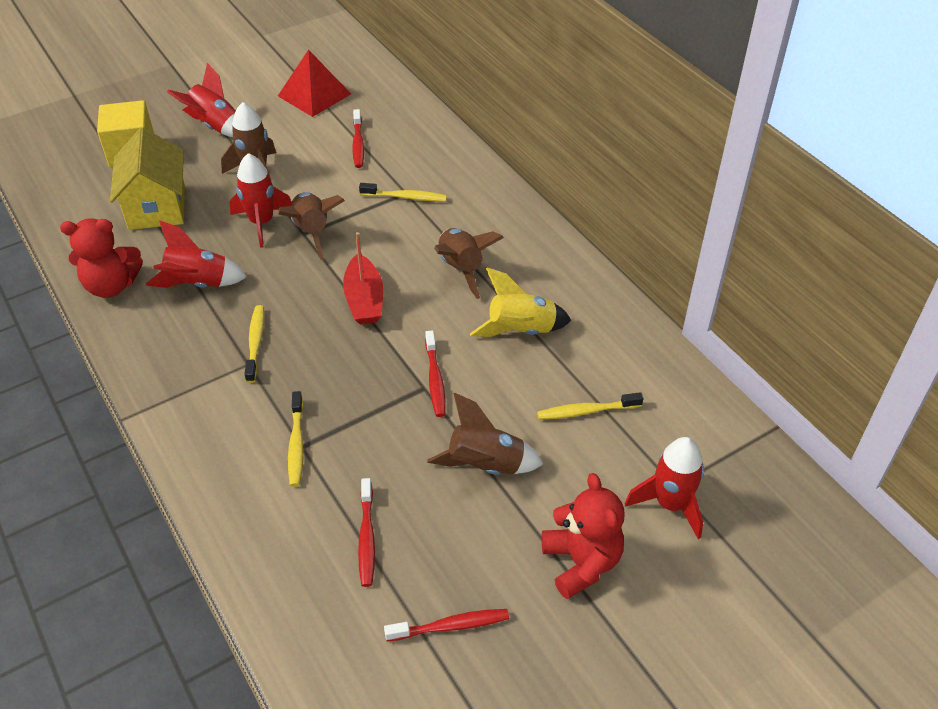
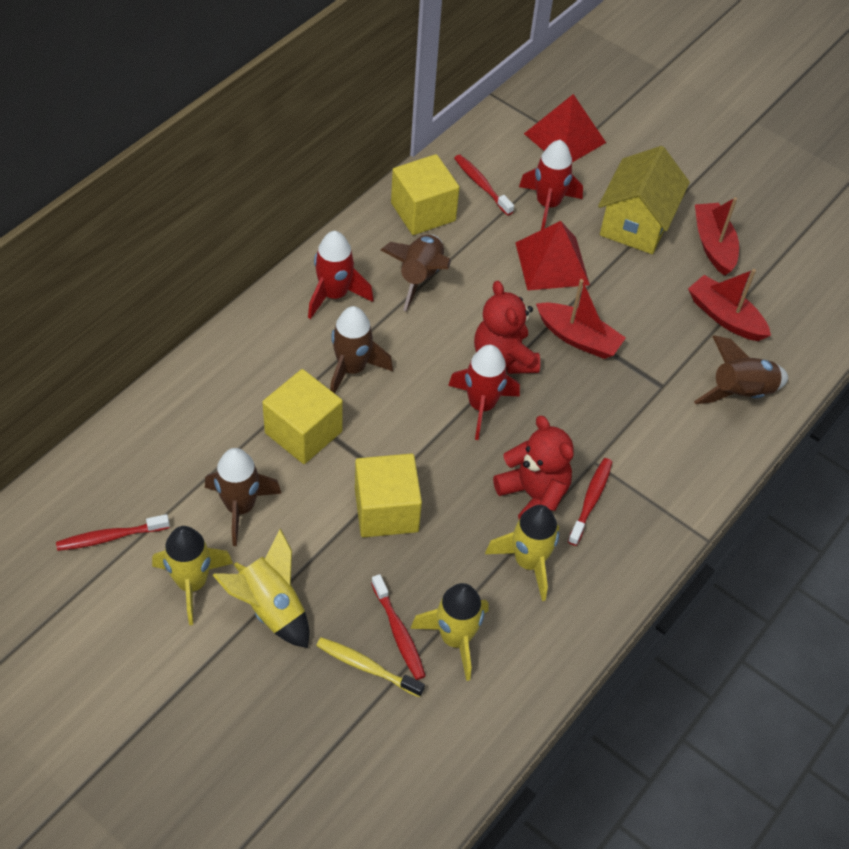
red boat: 1 -> 3
red pyramid: 1 -> 2
red rocket: 4 -> 3
yellow cube: 1 -> 3
yellow rocket: 1 -> 4
yellow toothbrush: 4 -> 1

